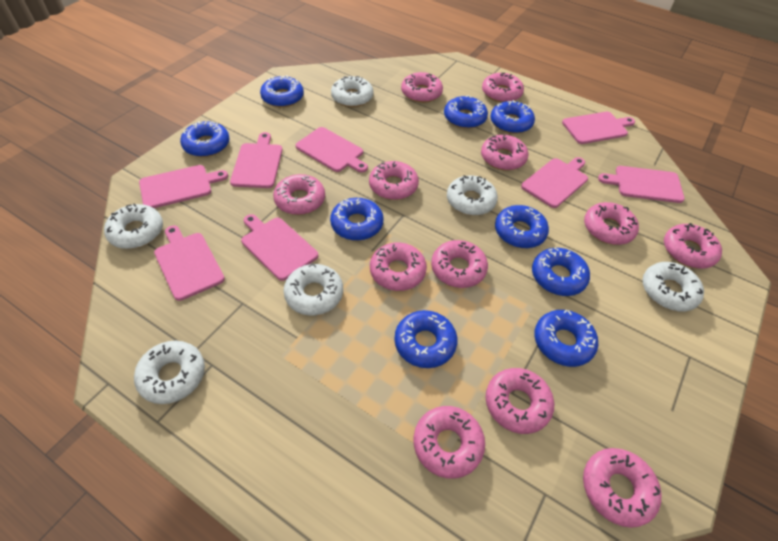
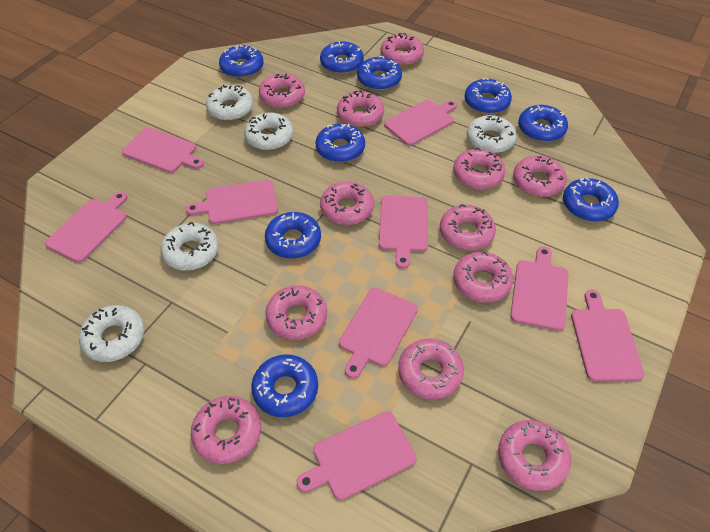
pink cutting board: 8 -> 9
white donut: 6 -> 5

